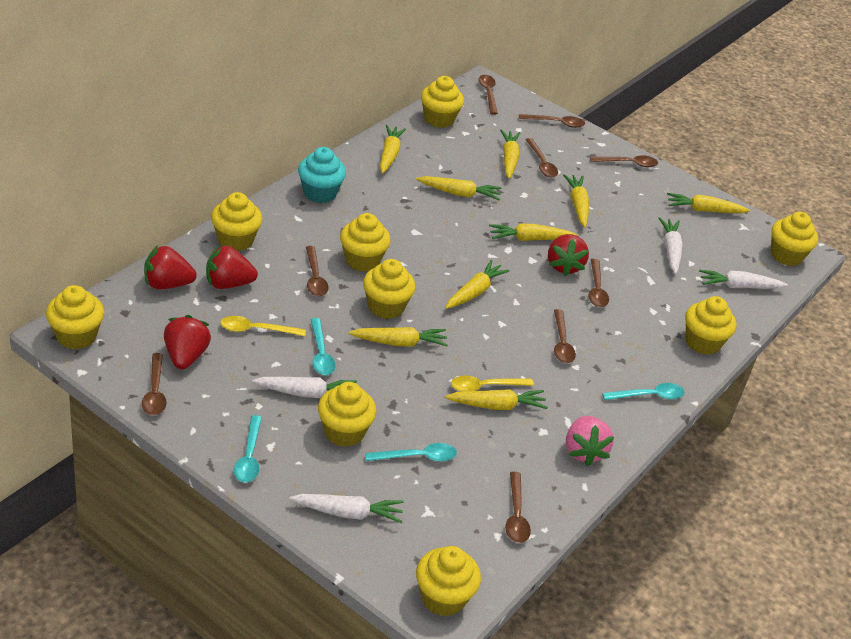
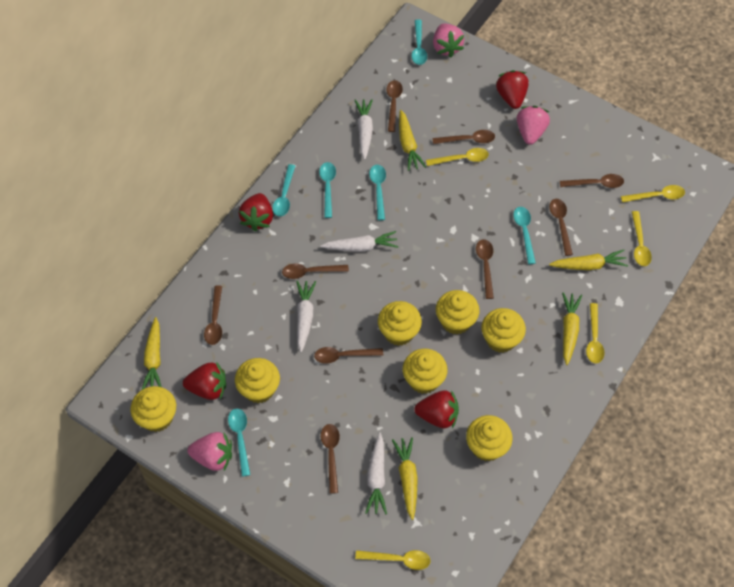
pink strawberry: 1 -> 3
turquoise cupcake: 1 -> 0
turquoise spoon: 4 -> 6
yellow carrot: 9 -> 5
yellow cupcake: 9 -> 7
yellow spoon: 2 -> 5

